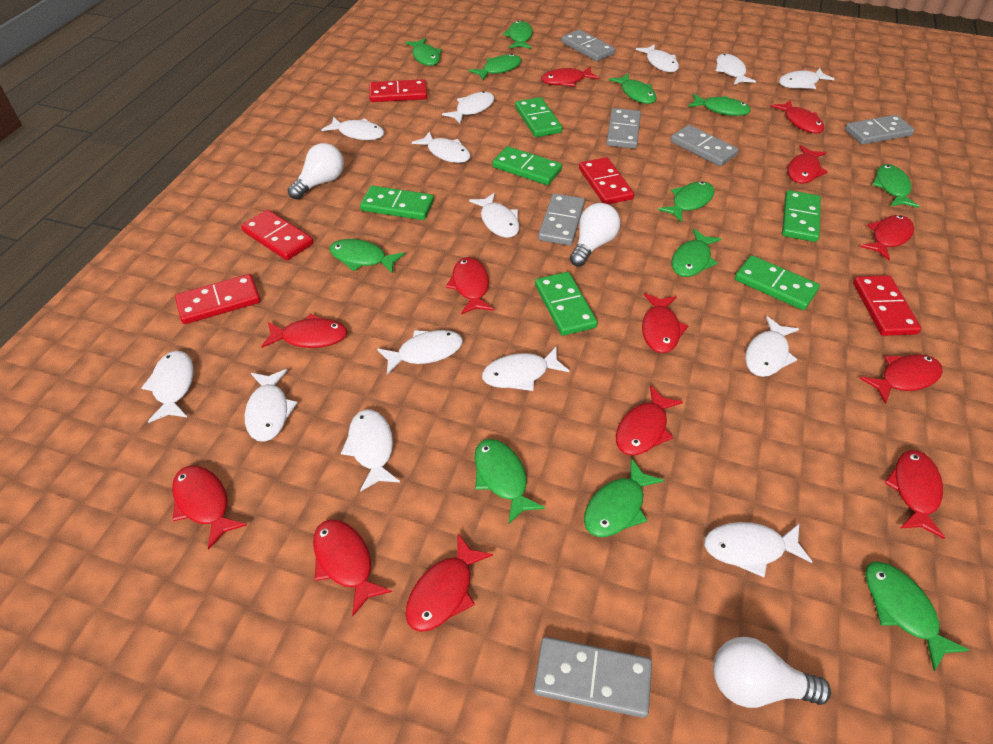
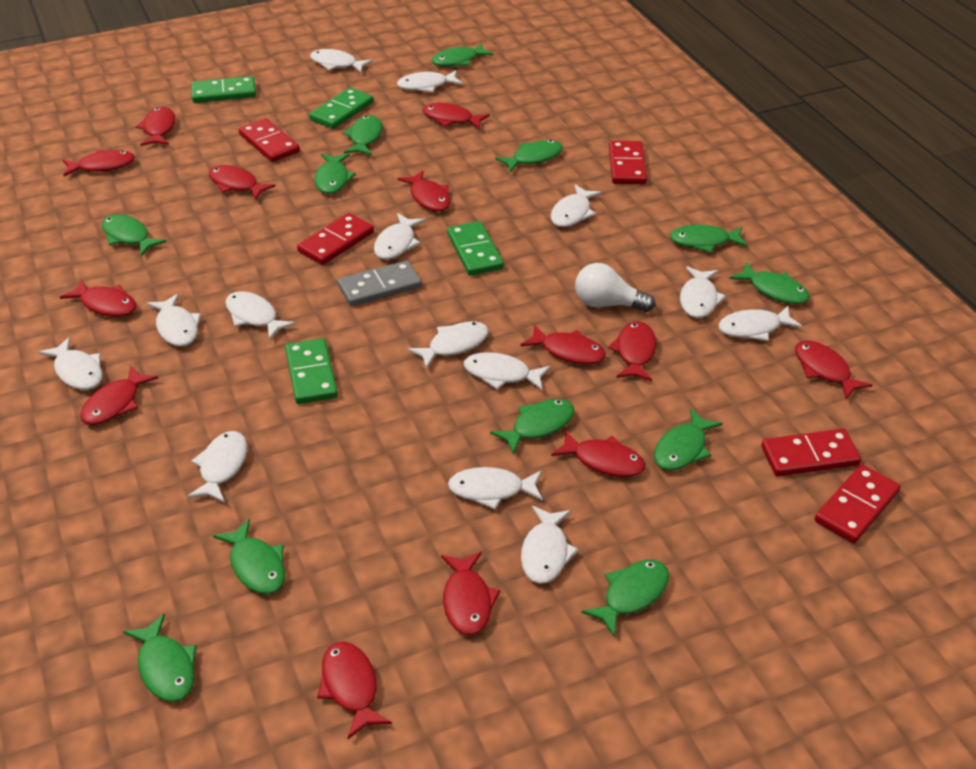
green domino: 6 -> 4
grey domino: 6 -> 1
white light bulb: 3 -> 1

